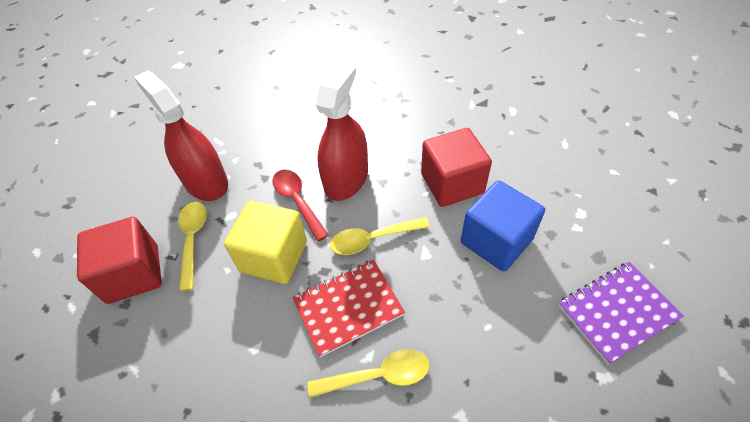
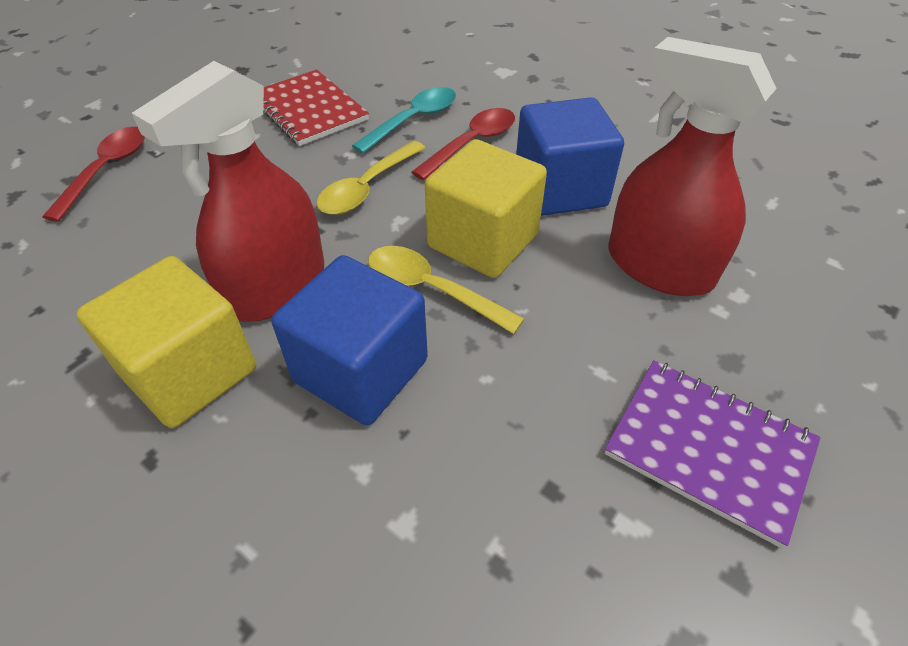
blue cube: 1 -> 2
red cube: 2 -> 0
red spoon: 1 -> 2
turquoise spoon: 0 -> 1
yellow cube: 1 -> 2
yellow spoon: 3 -> 2

